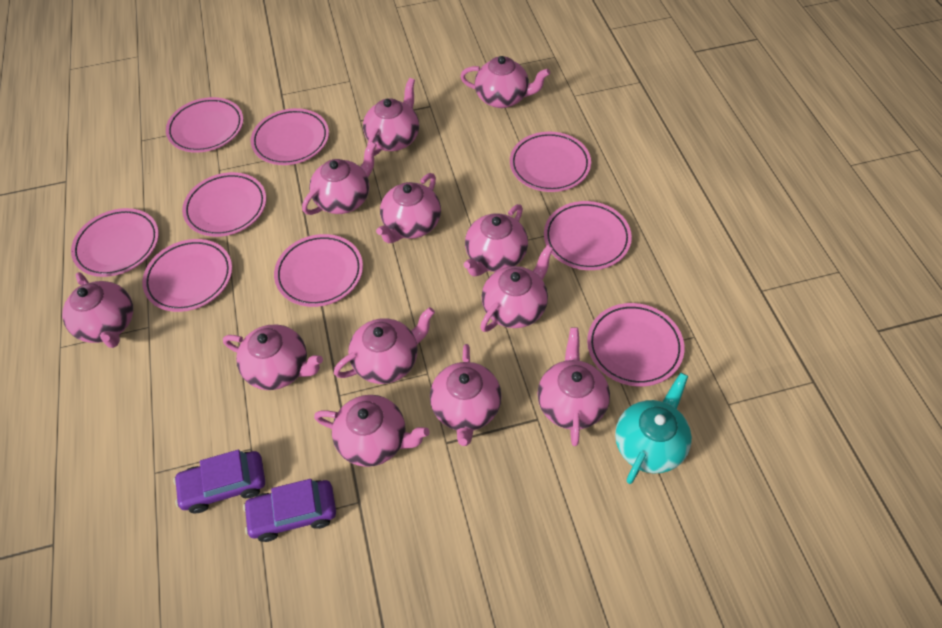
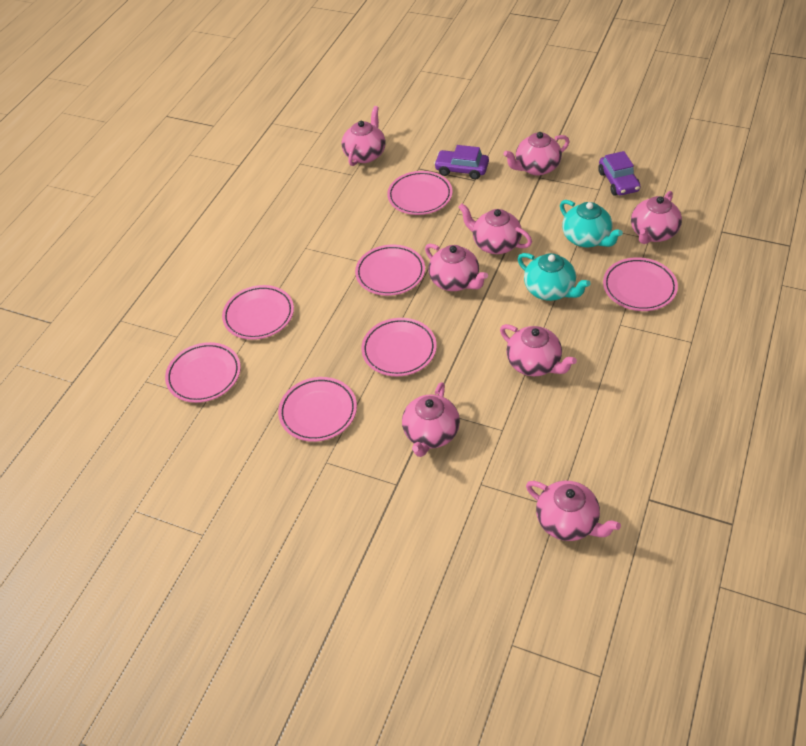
pink plate: 9 -> 7
pink teapot: 12 -> 8
turquoise teapot: 1 -> 2

